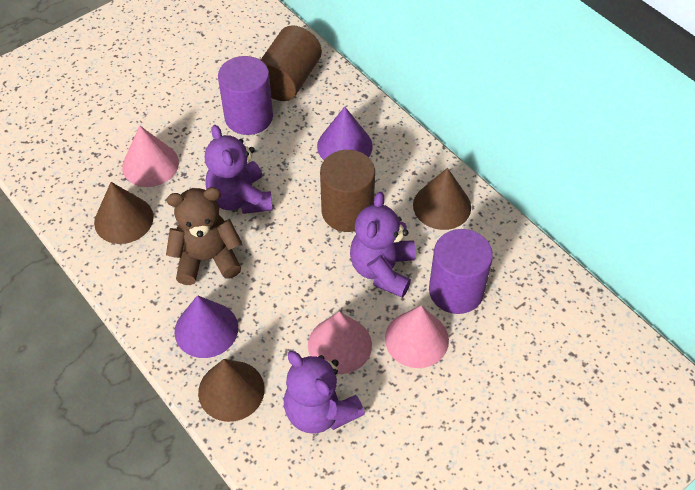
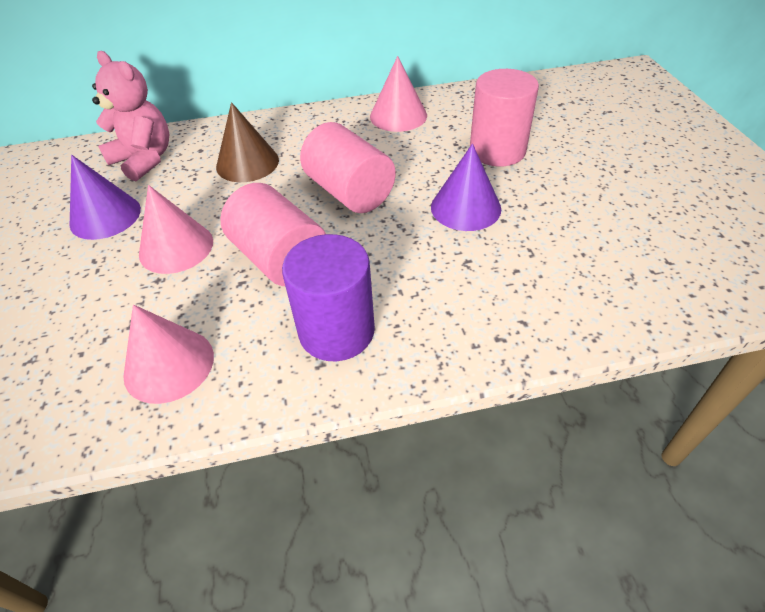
brown cone: 3 -> 1
brown cylinder: 2 -> 0
brown teddy bear: 1 -> 0
pink cylinder: 0 -> 3
pink teddy bear: 0 -> 1
purple cylinder: 2 -> 1
purple teddy bear: 3 -> 0

